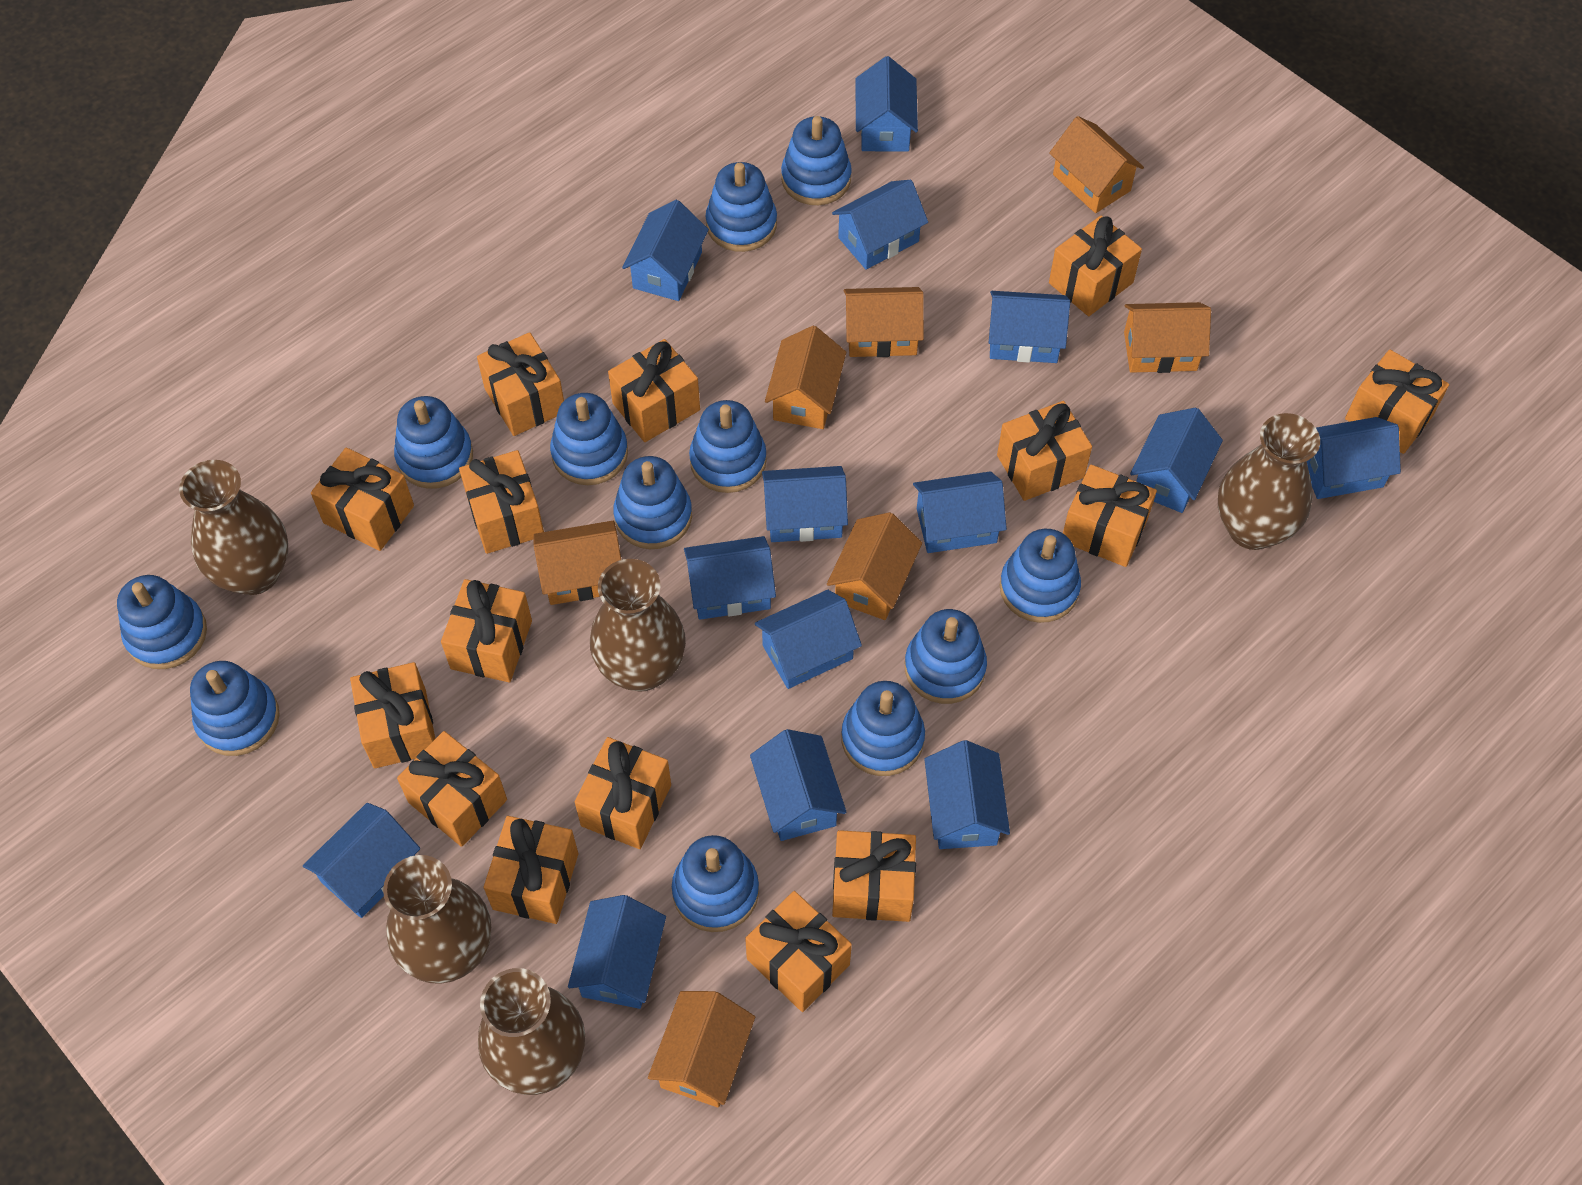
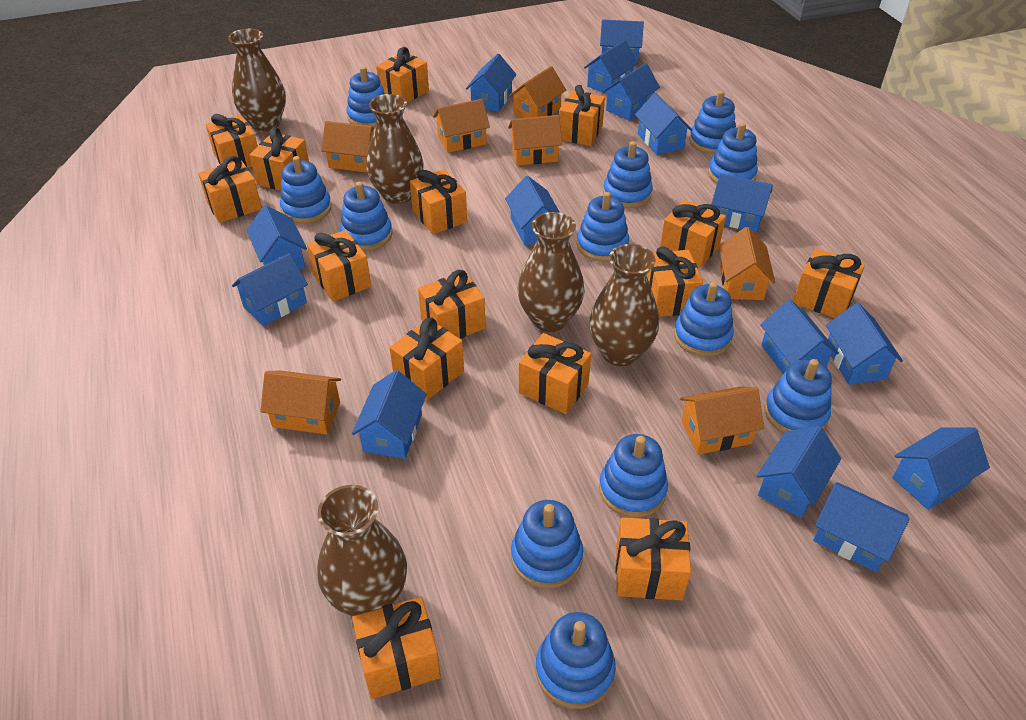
blue house: 14 -> 15

